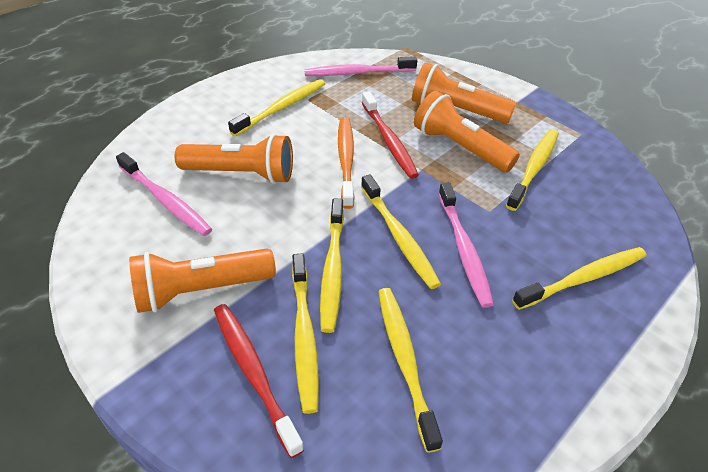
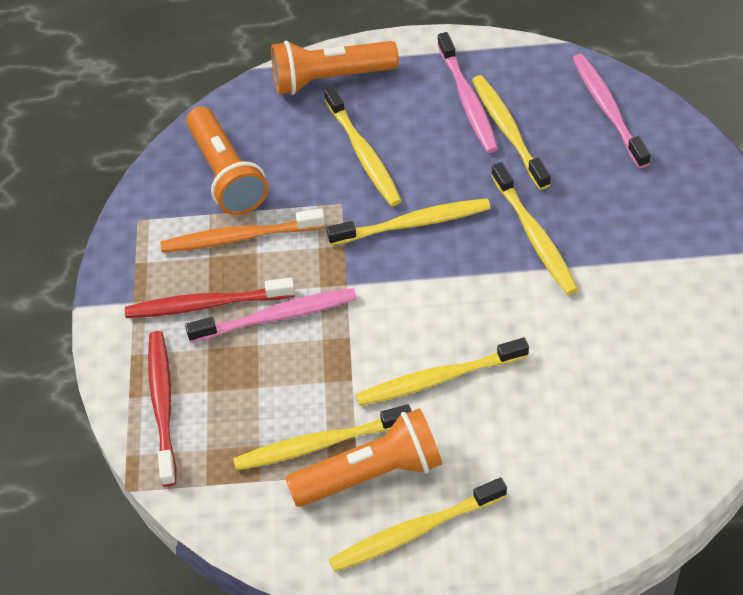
orange flashlight: 4 -> 3

